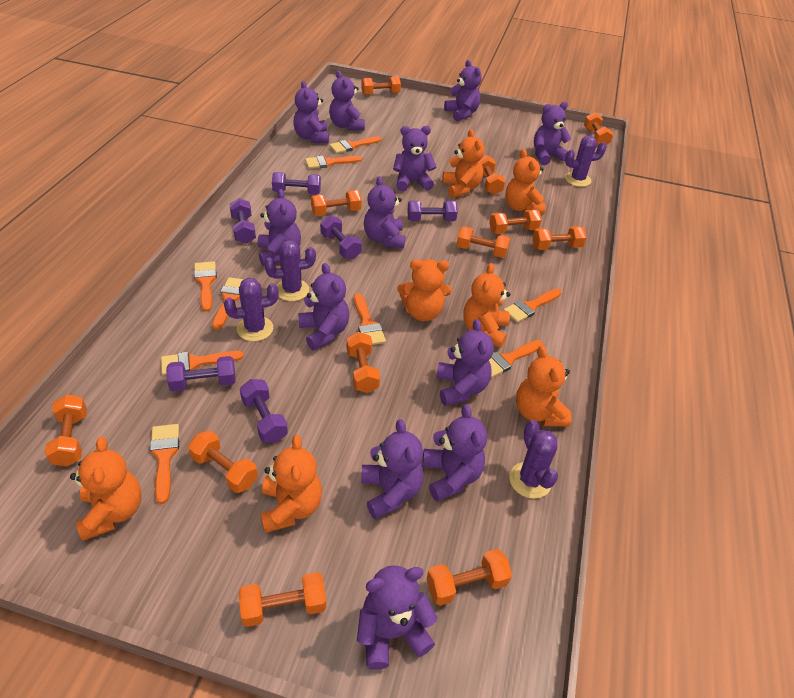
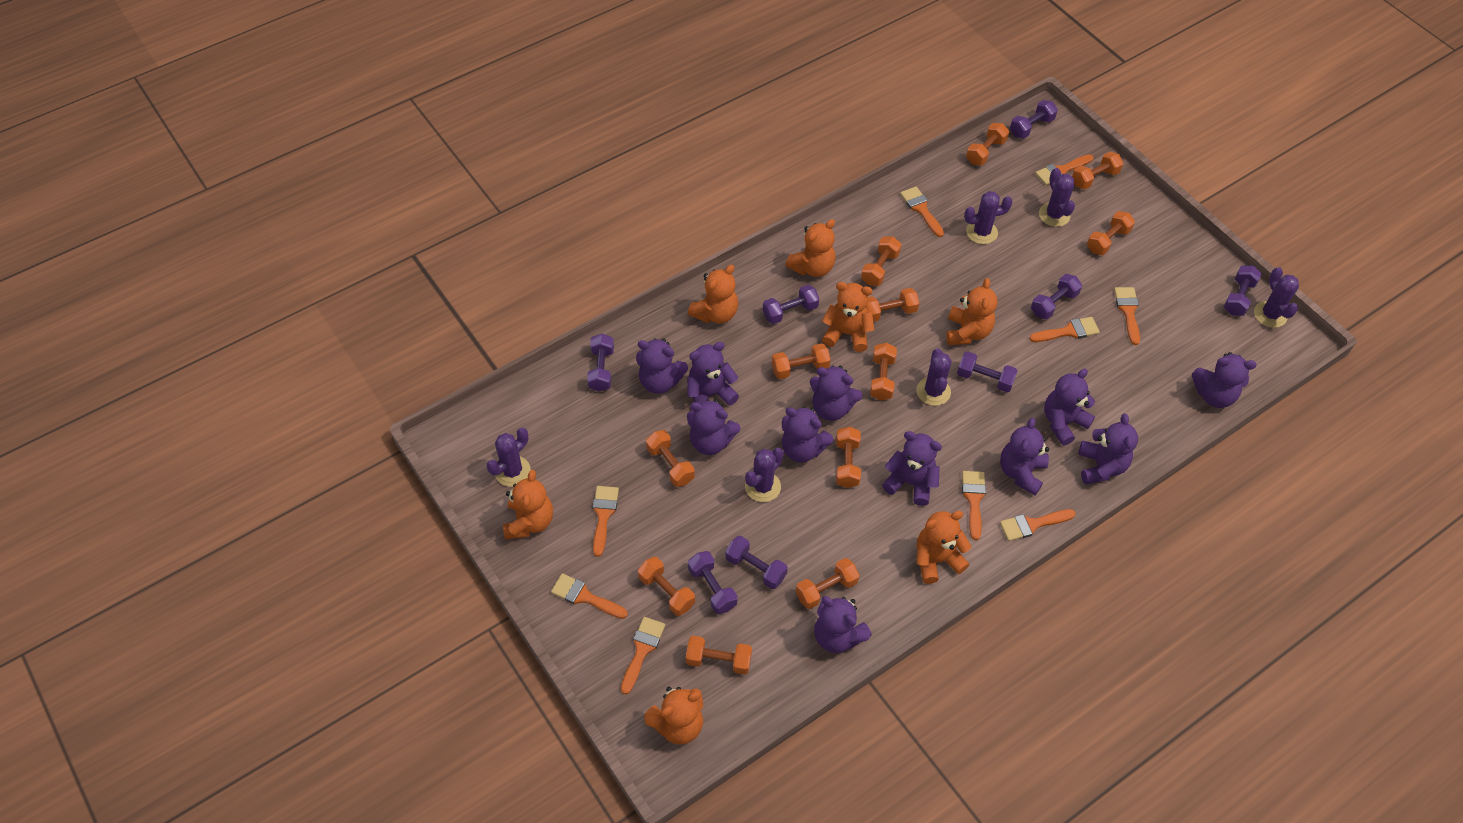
purple cactus: 4 -> 6
purple dumbbell: 6 -> 8
purple teddy bear: 12 -> 11

